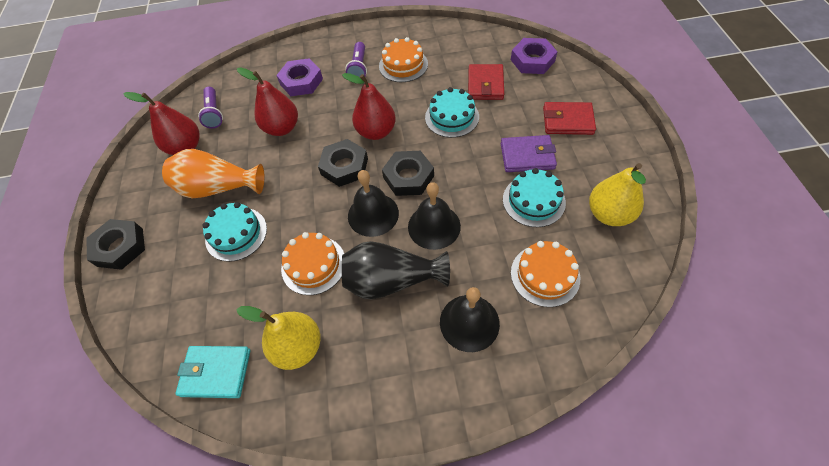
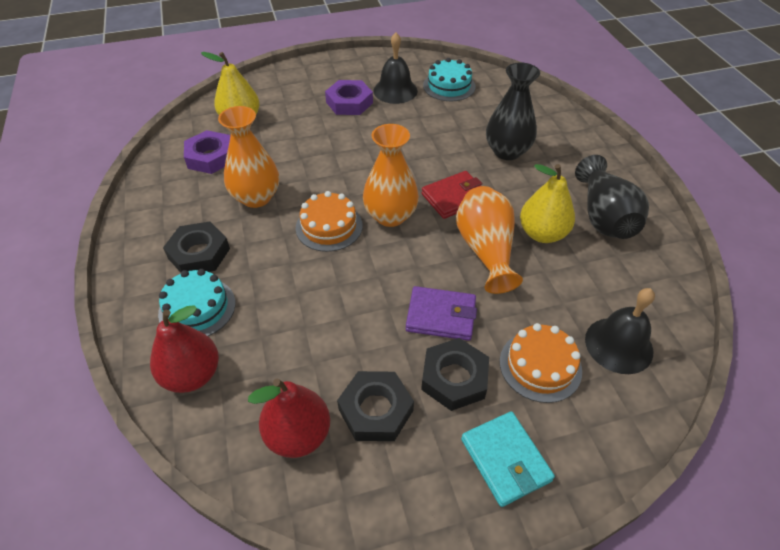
black bell: 3 -> 2
black vase: 1 -> 2
orange cake: 3 -> 2
orange vase: 1 -> 3
purple flashlight: 2 -> 0
red pear: 3 -> 2
red wallet: 2 -> 1
turquoise cake: 3 -> 2

